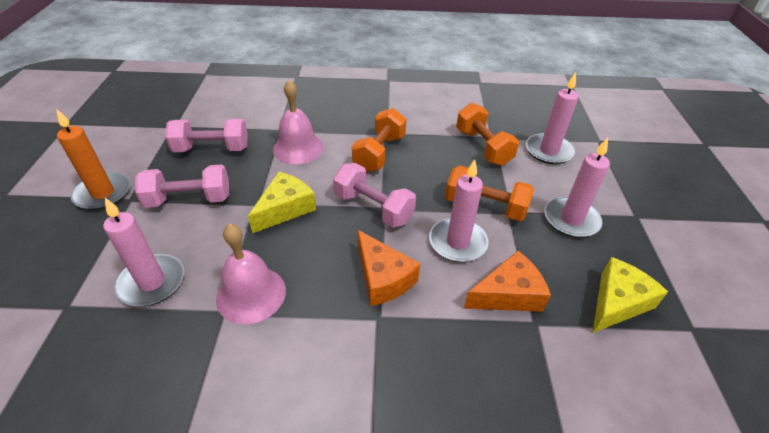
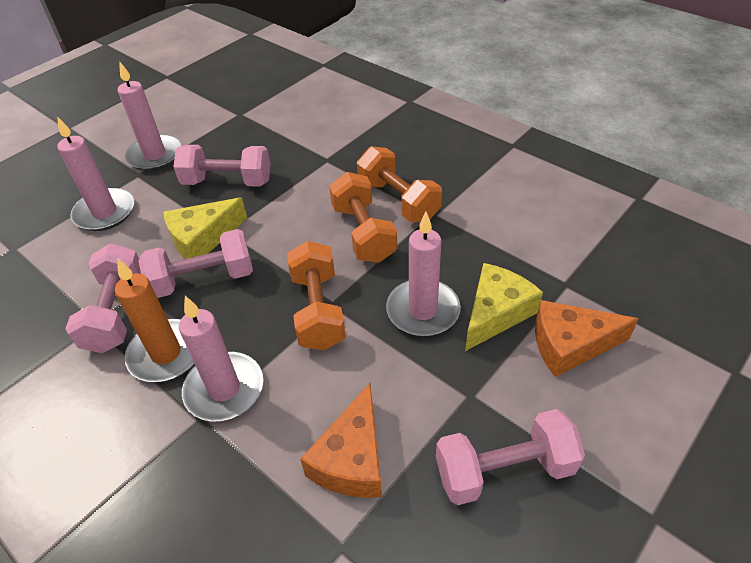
pink bell: 2 -> 0
pink dumbbell: 3 -> 4

